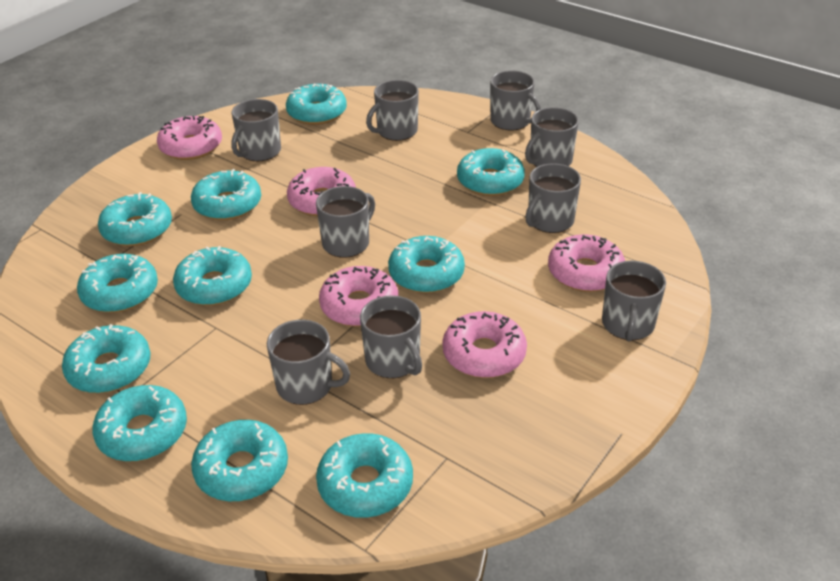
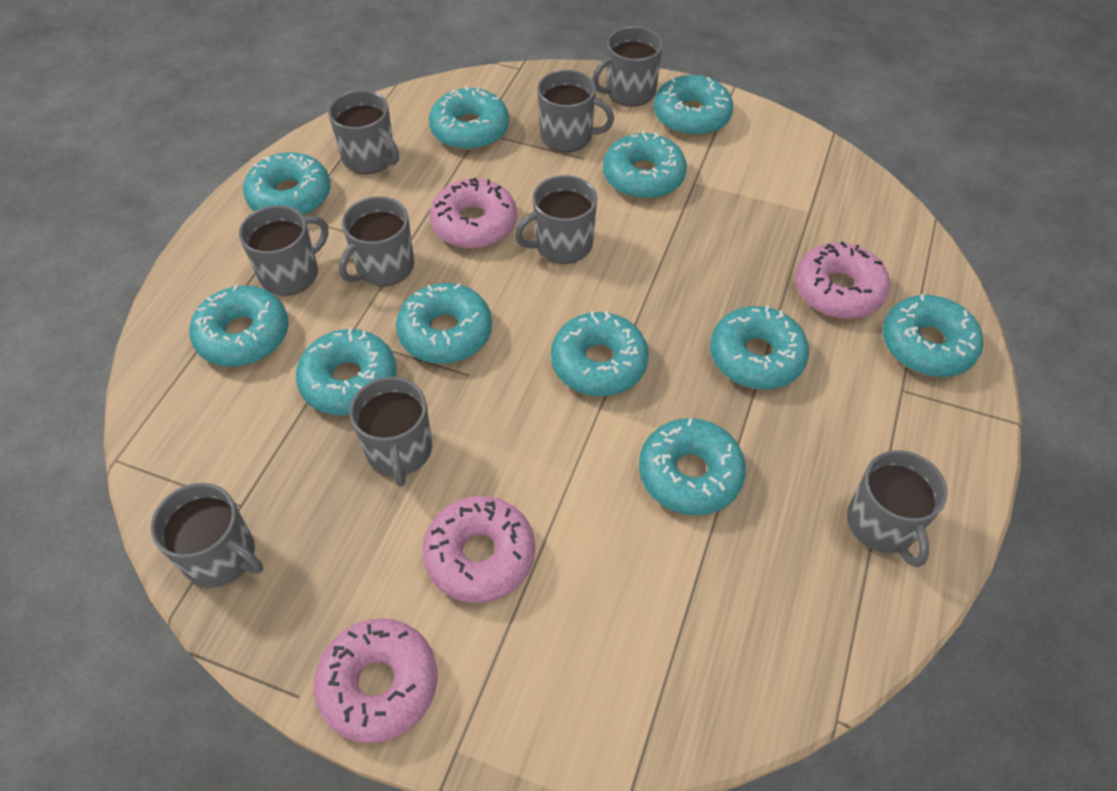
pink donut: 5 -> 4

